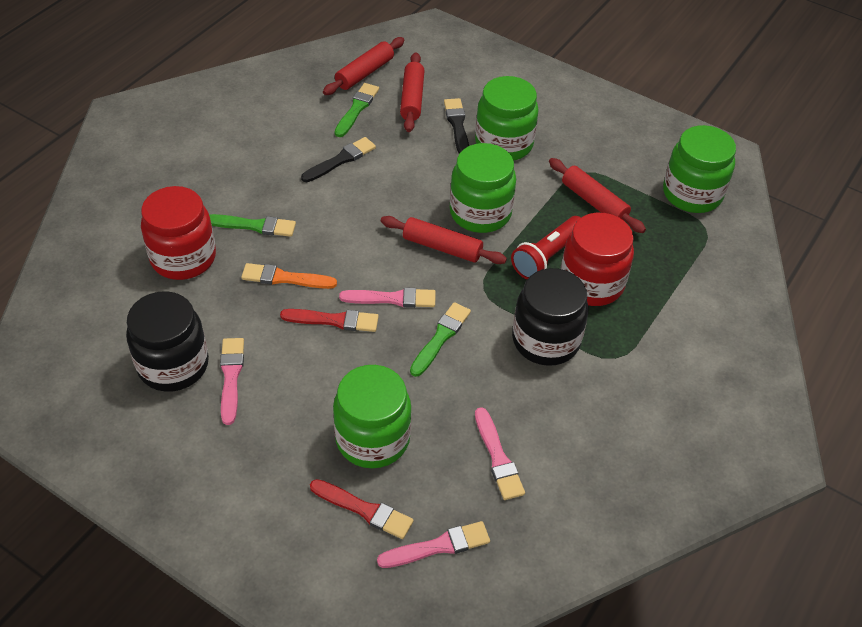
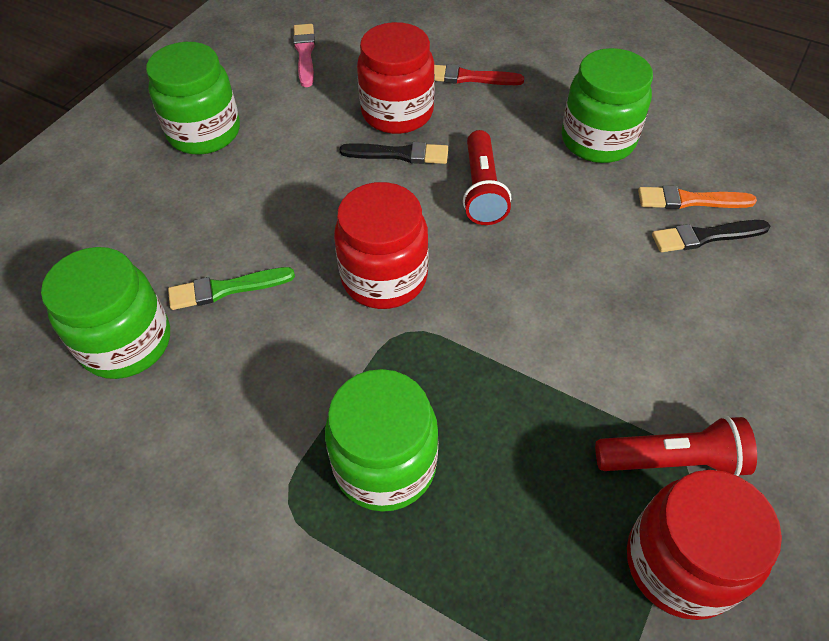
black jar: 2 -> 0
green brush: 3 -> 1
pink brush: 4 -> 1
red brush: 2 -> 1
red flashlight: 1 -> 2
red jar: 2 -> 3
red rolling pin: 4 -> 0

